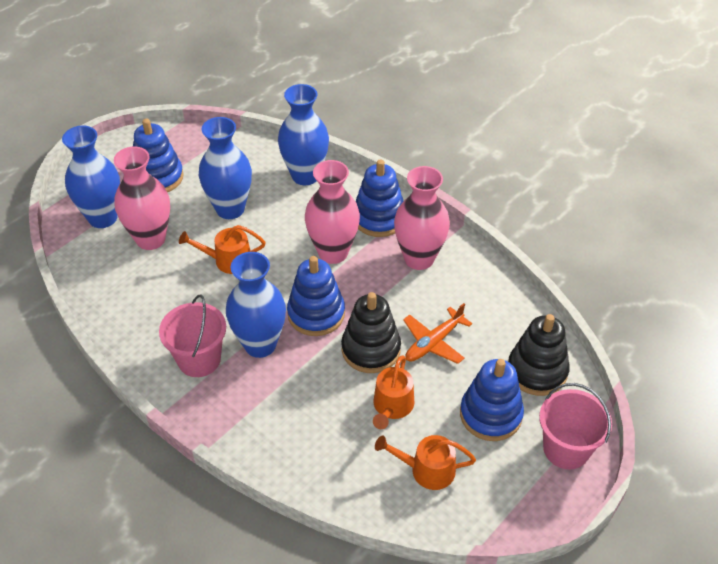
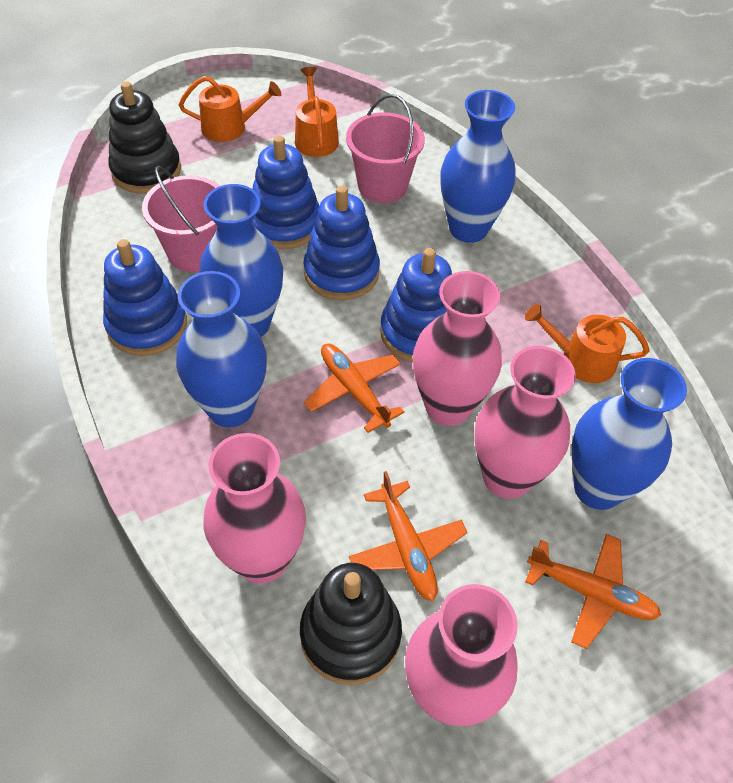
orange plane: 1 -> 3
pink vase: 3 -> 4

